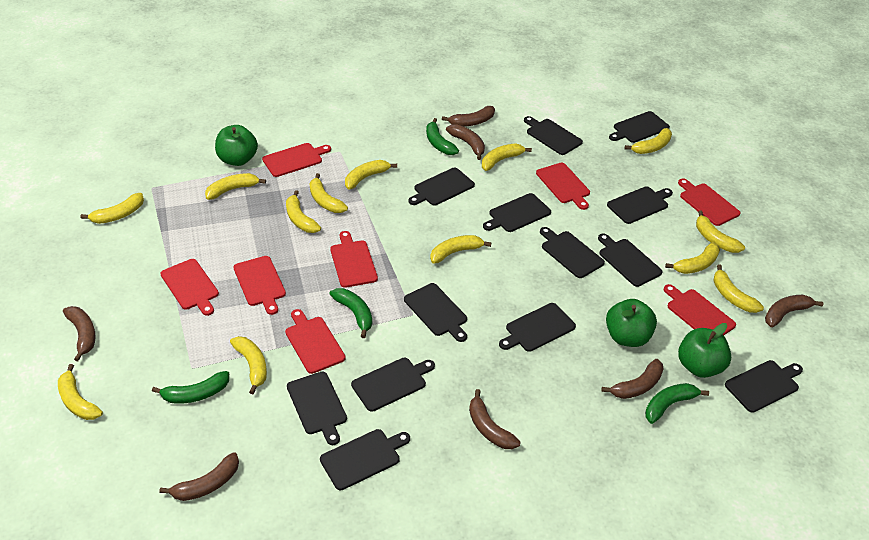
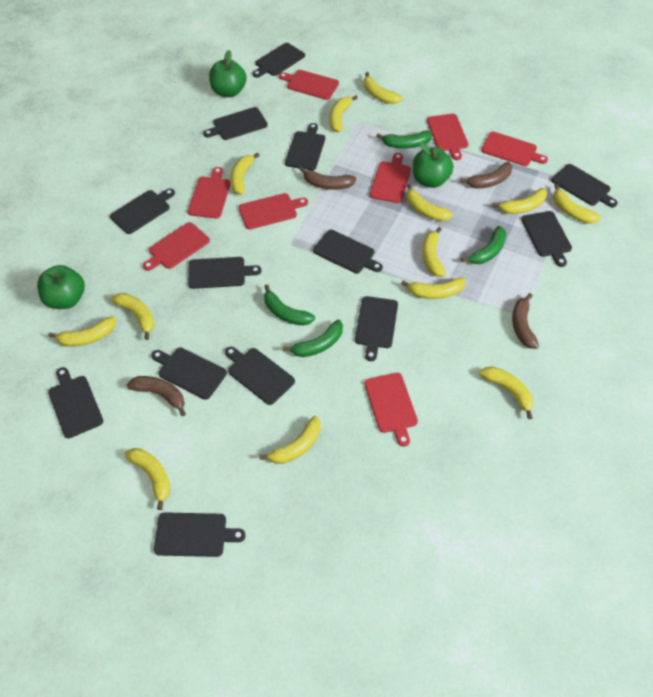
brown banana: 7 -> 4

